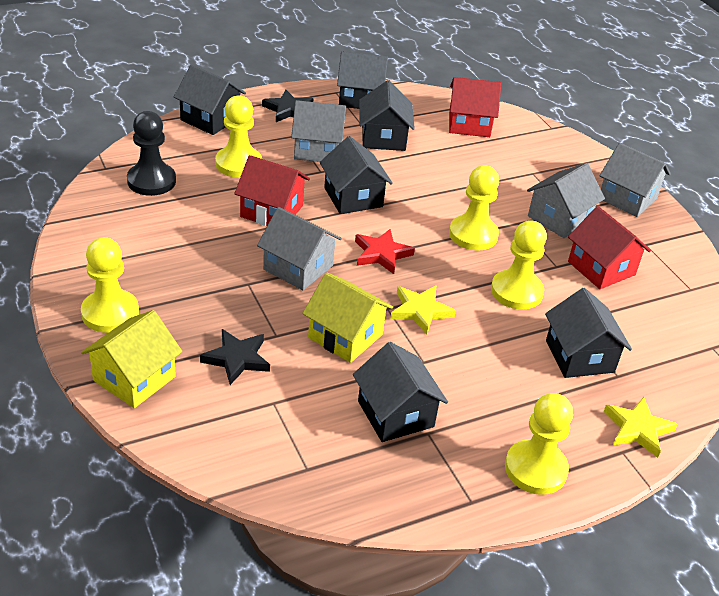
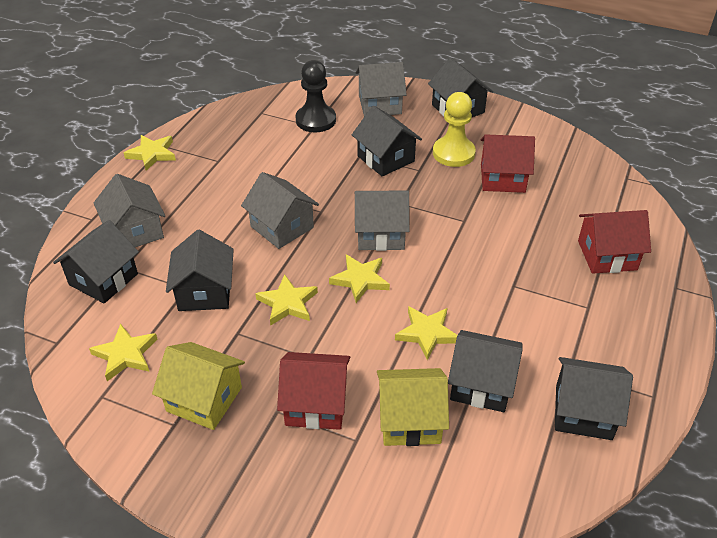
black star: 2 -> 0
red star: 1 -> 0
yellow pawn: 5 -> 1
yellow star: 2 -> 5

